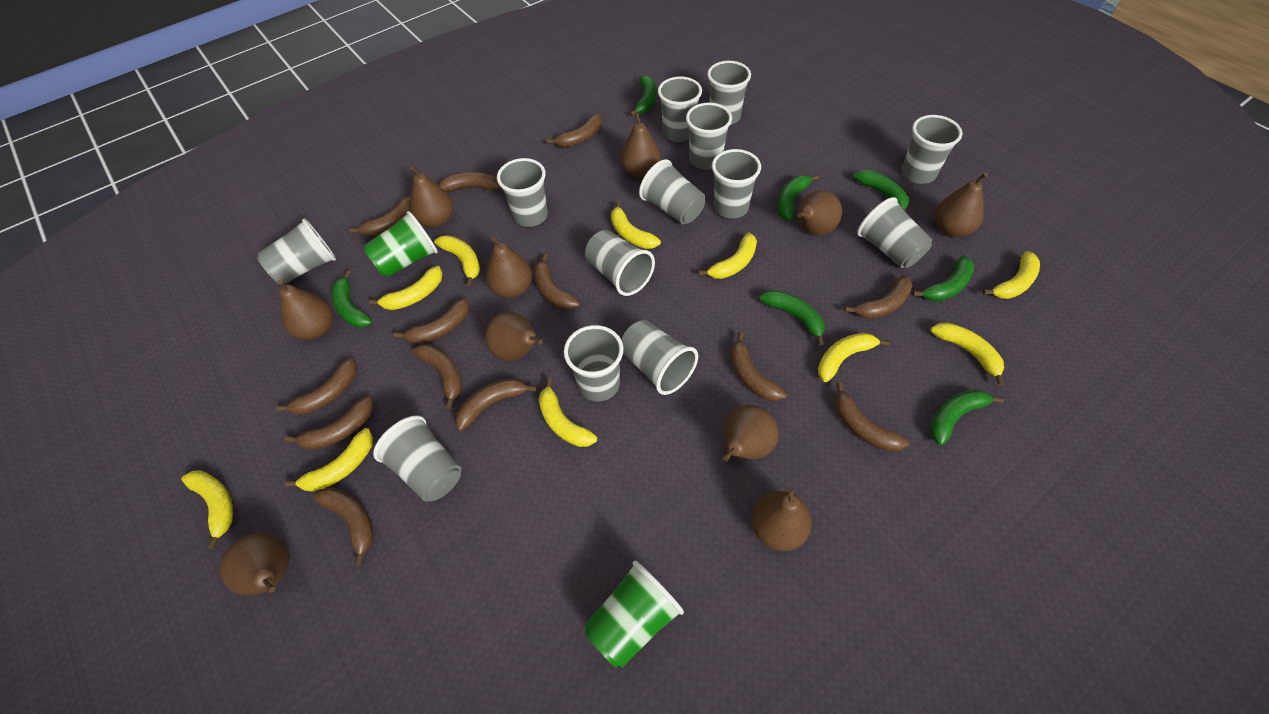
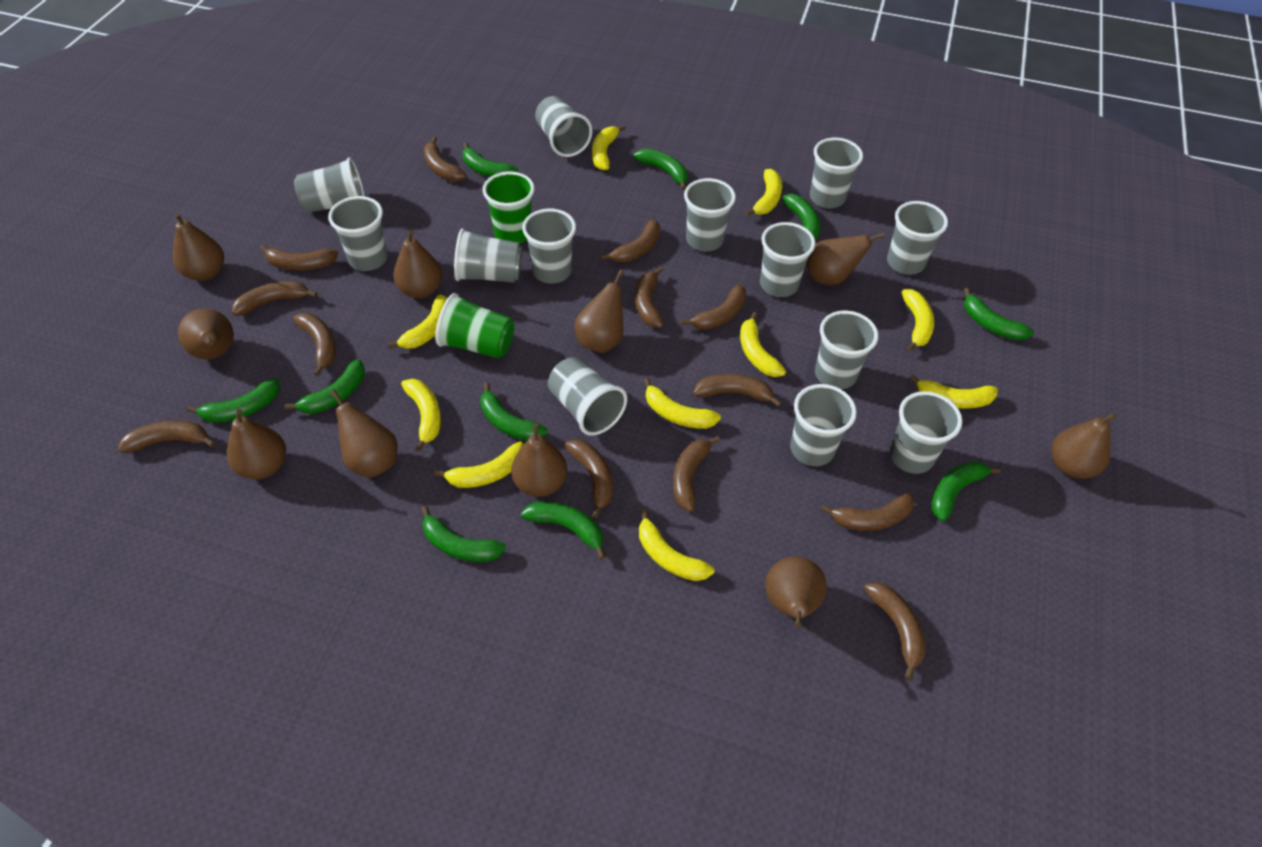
green banana: 7 -> 10

